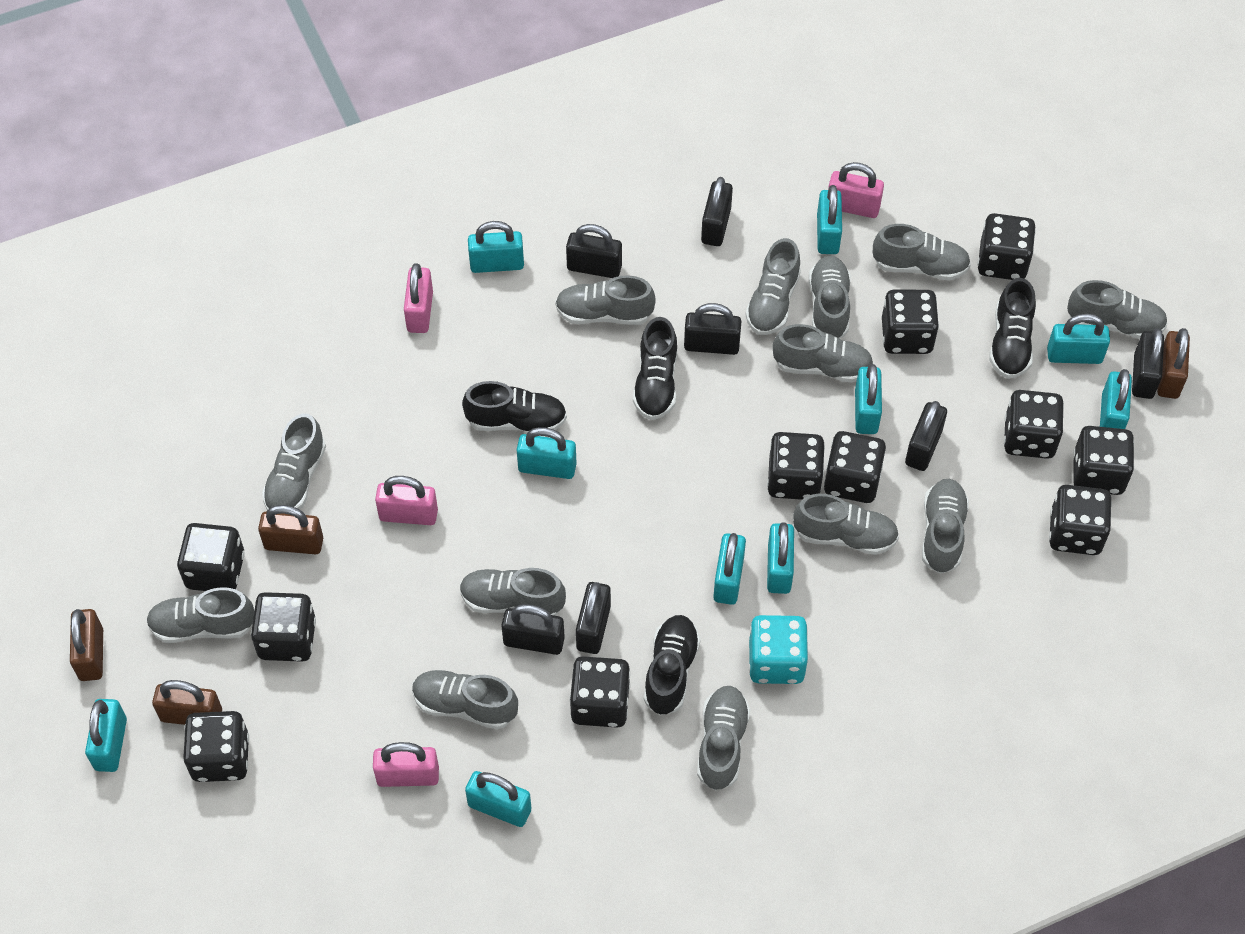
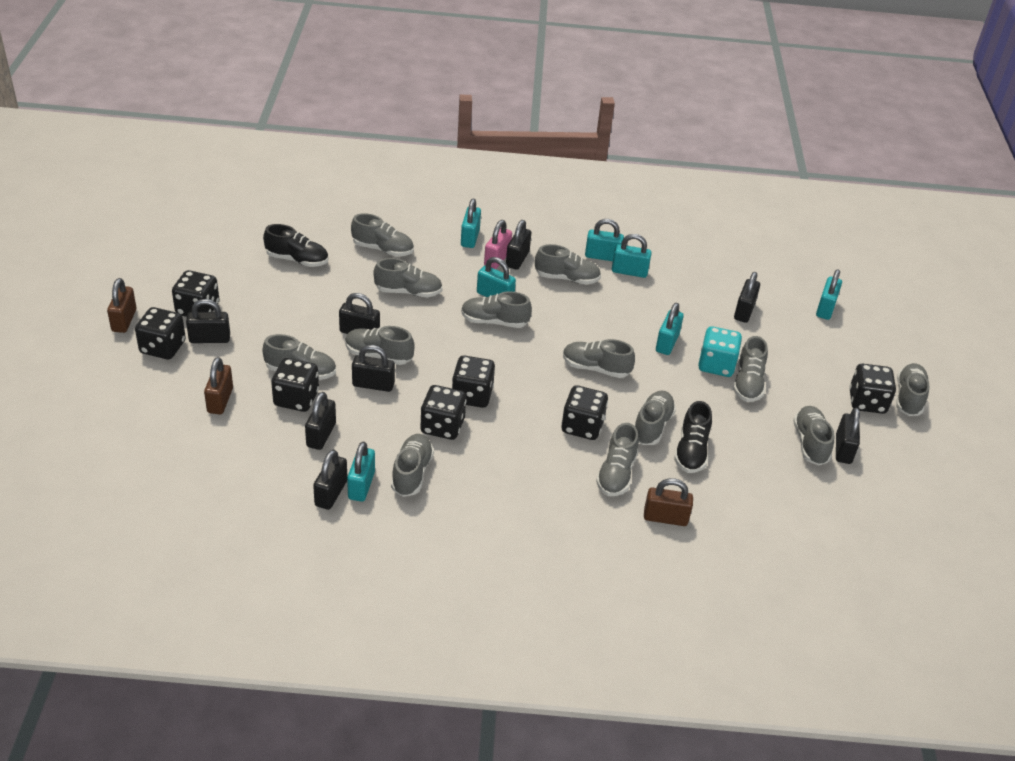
black dice: 11 -> 7
black padlock: 7 -> 8
black shoe: 4 -> 2
brown padlock: 4 -> 3
pink padlock: 4 -> 1
turquoise padlock: 10 -> 7

